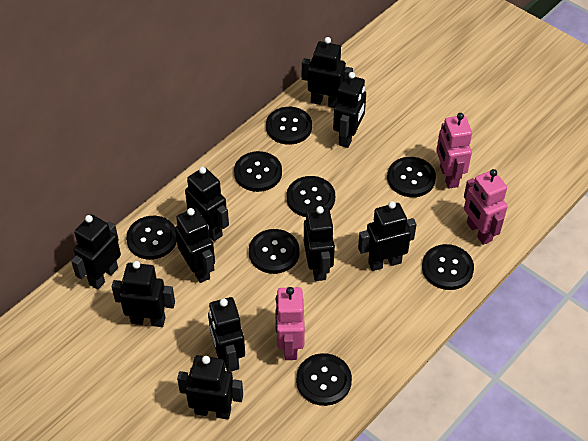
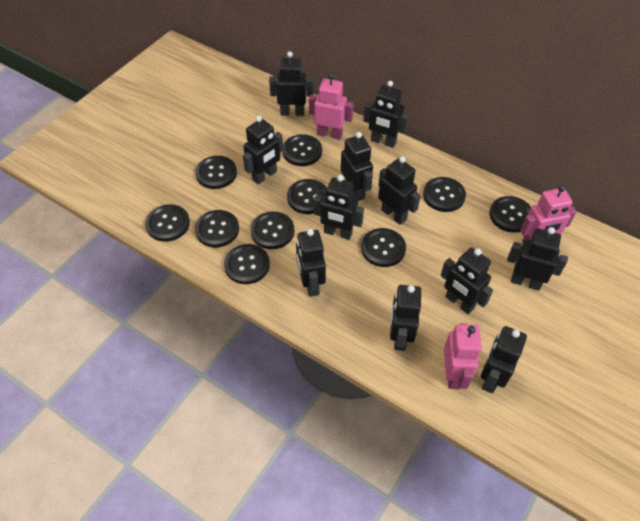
black button: 8 -> 10
black robot: 10 -> 11

